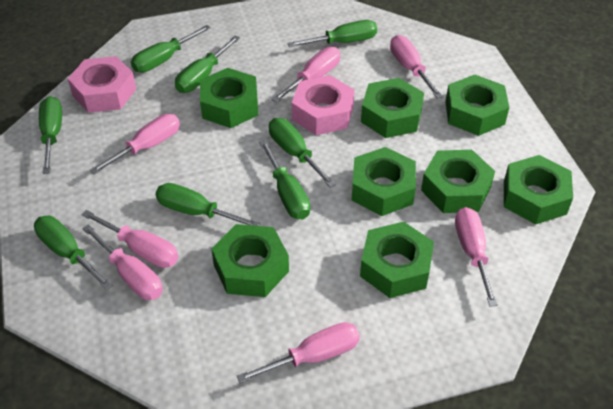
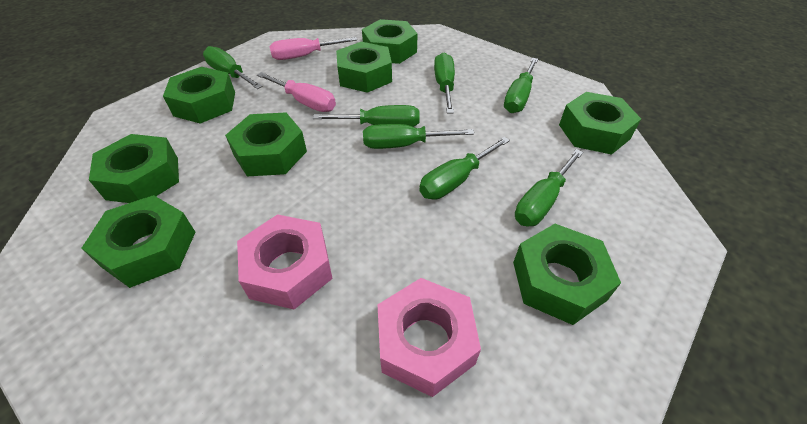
green screwdriver: 8 -> 7
pink screwdriver: 7 -> 2

